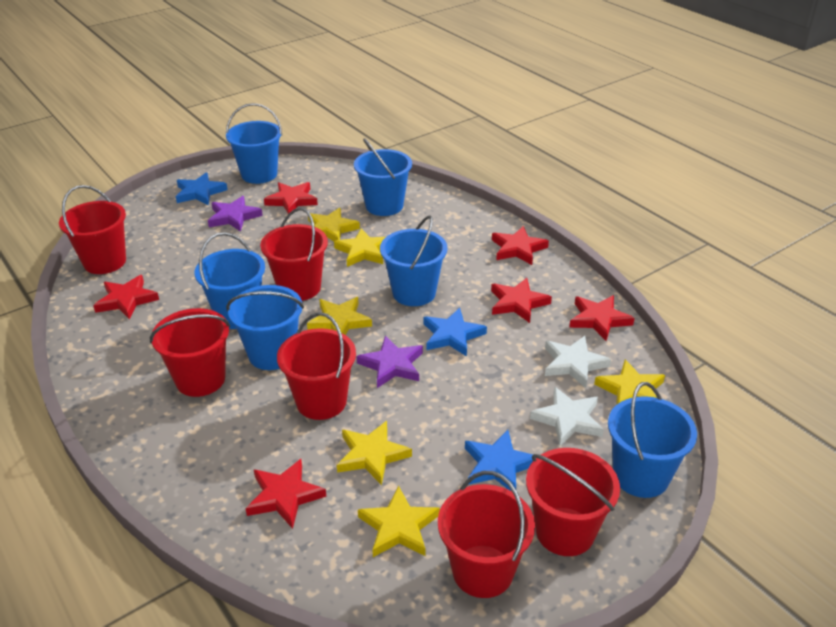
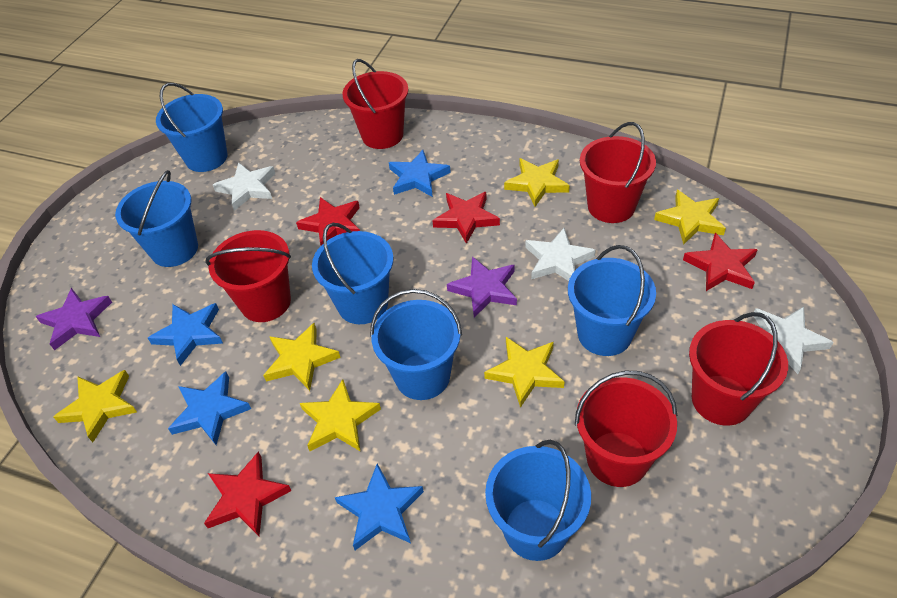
blue star: 3 -> 4
red bucket: 6 -> 5
red star: 6 -> 4
white star: 2 -> 3

